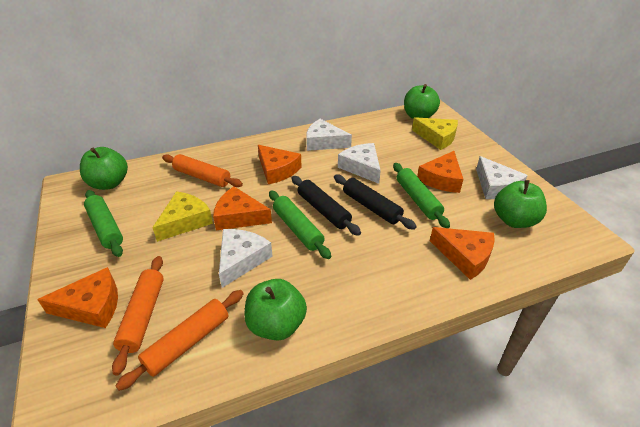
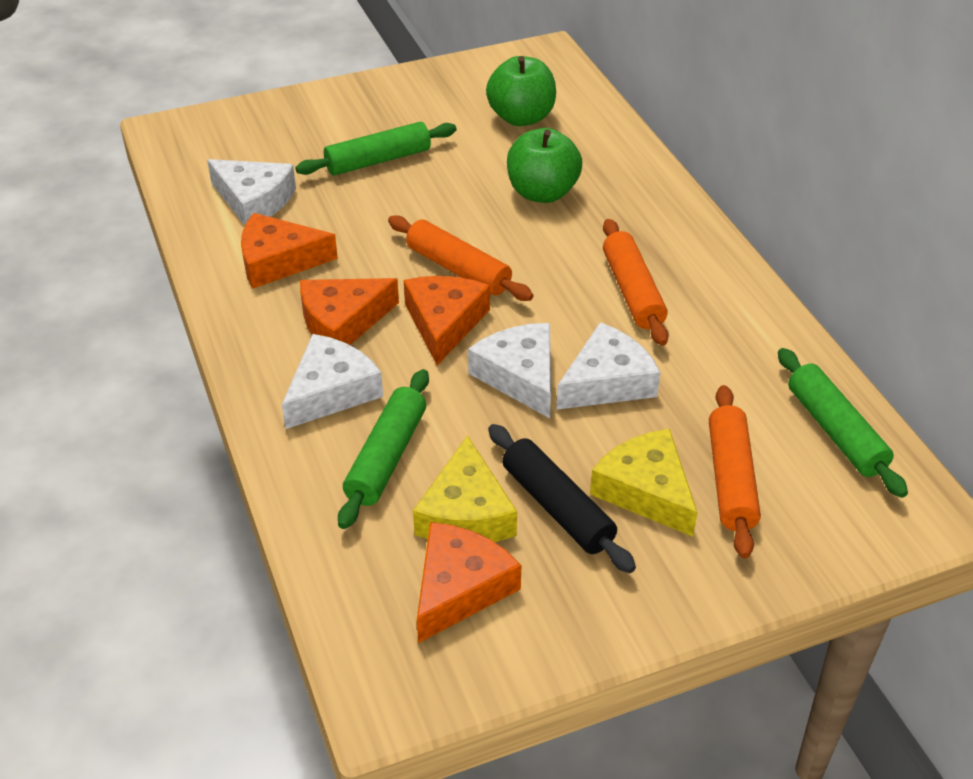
black rolling pin: 2 -> 1
green apple: 4 -> 2
orange cheese: 5 -> 4

